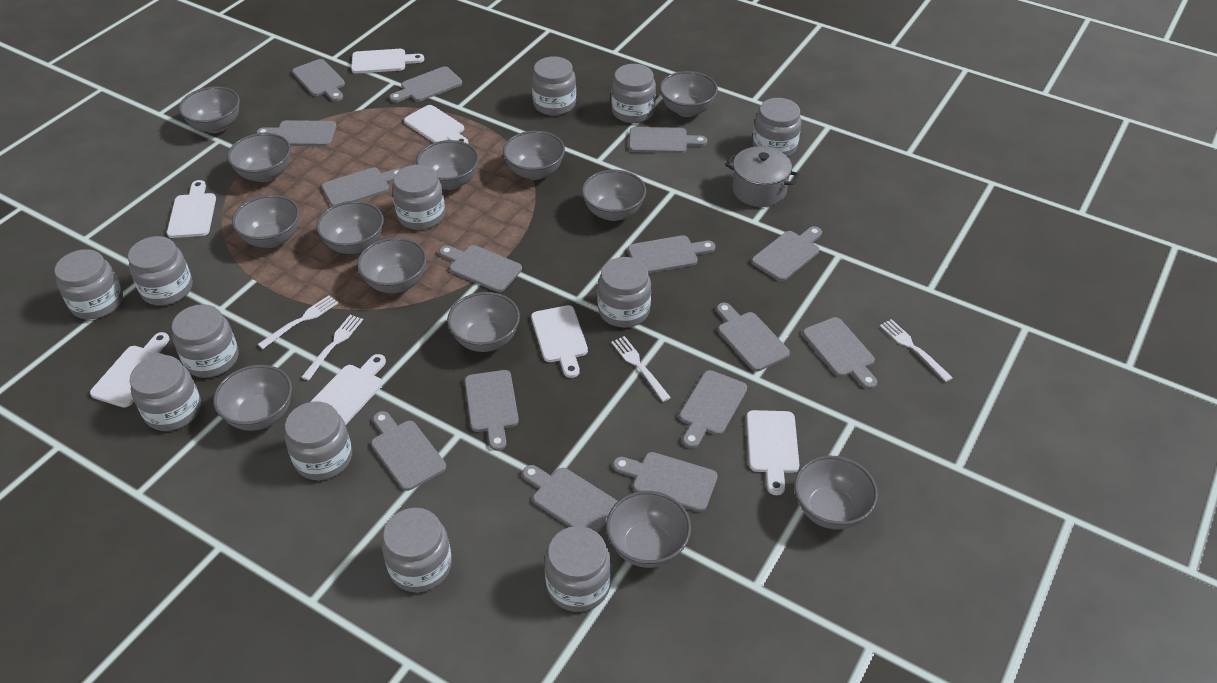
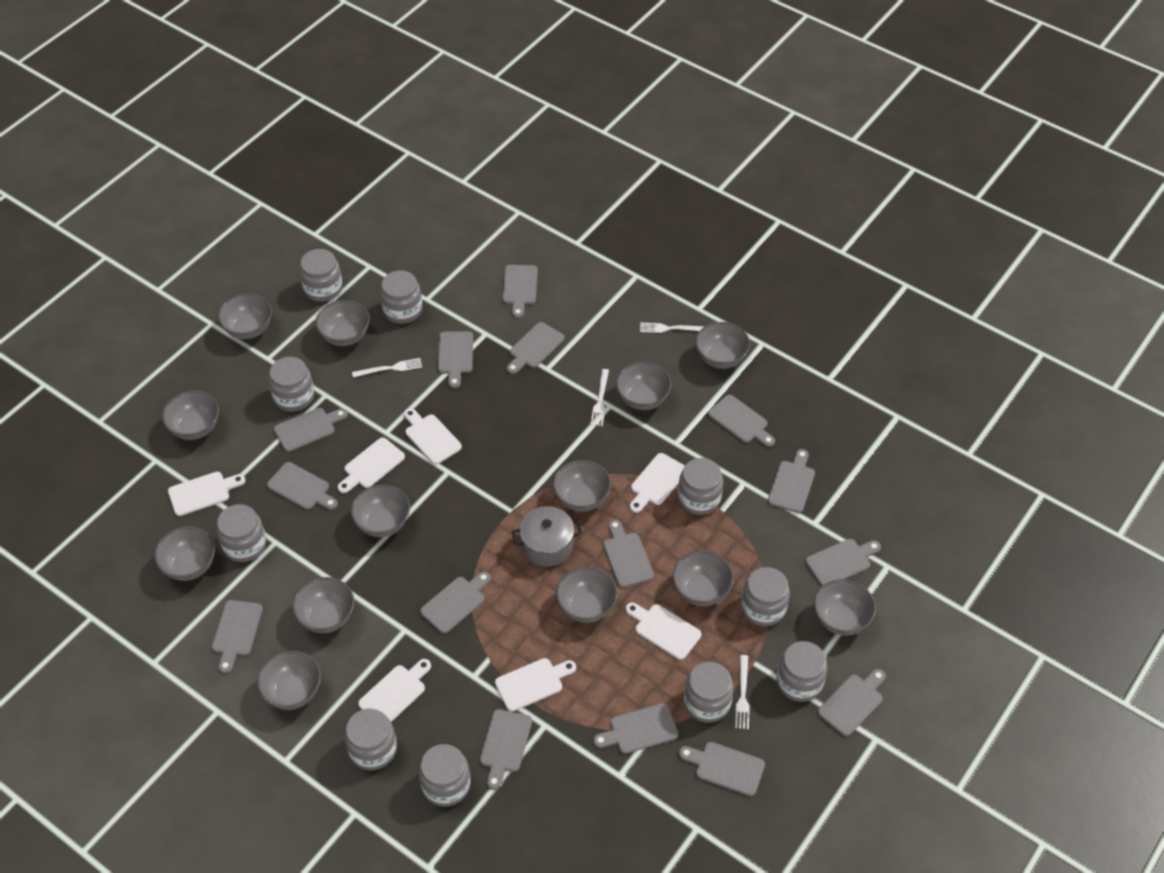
grey jar: 12 -> 10

